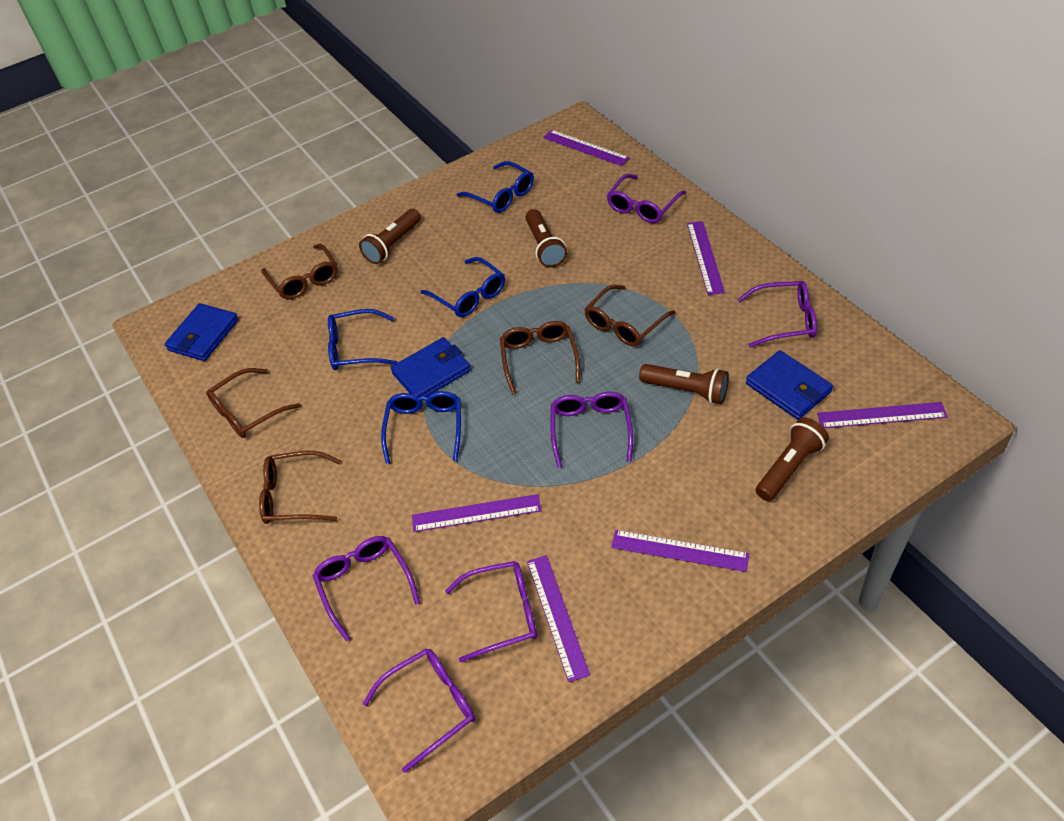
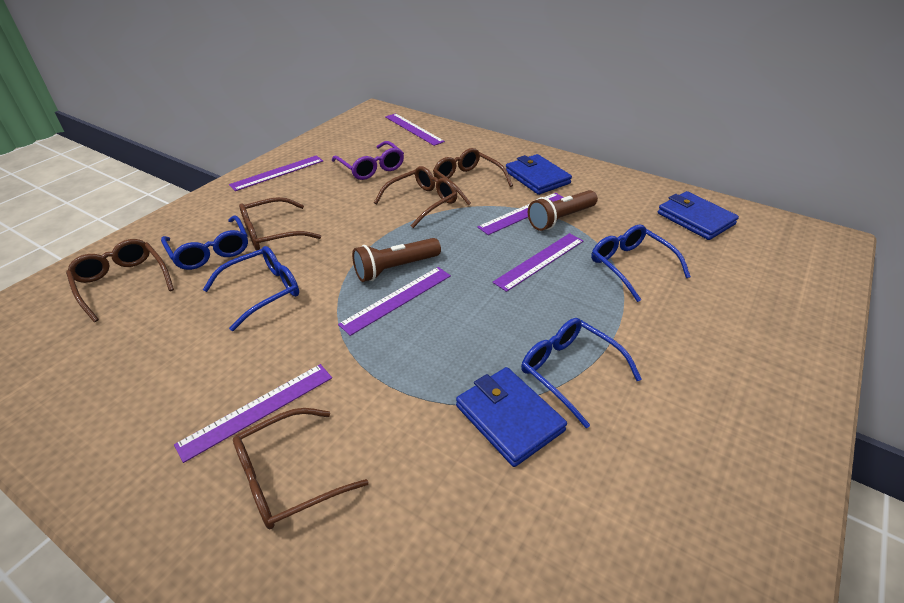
brown flashlight: 4 -> 2
purple glasses: 6 -> 1

